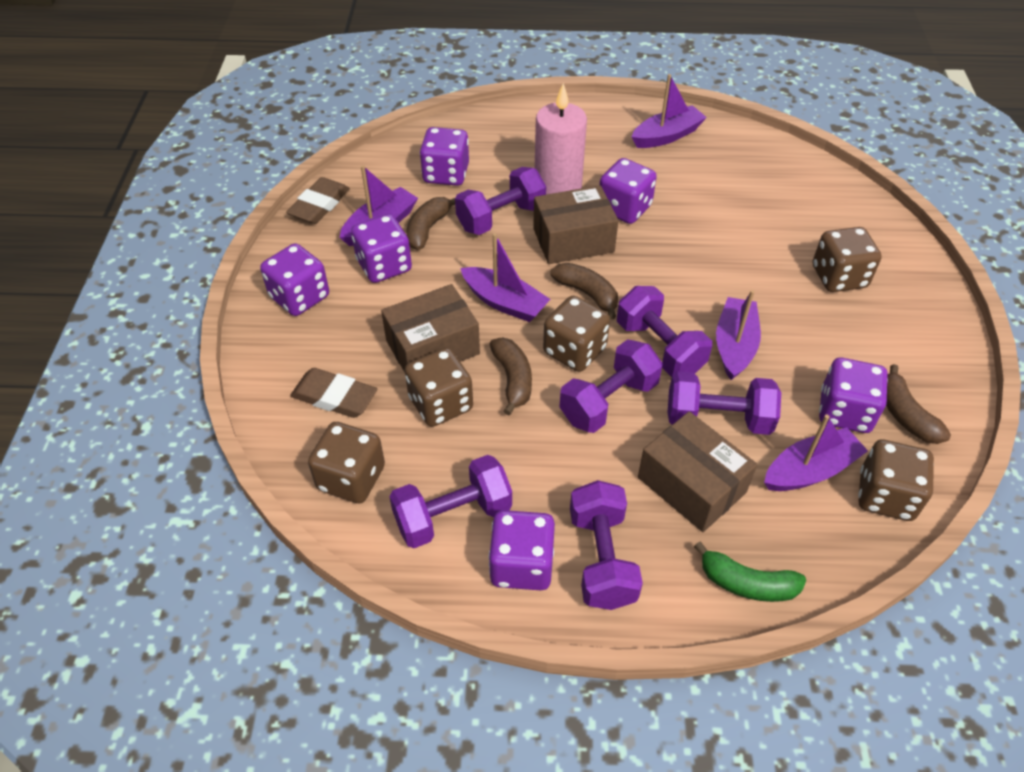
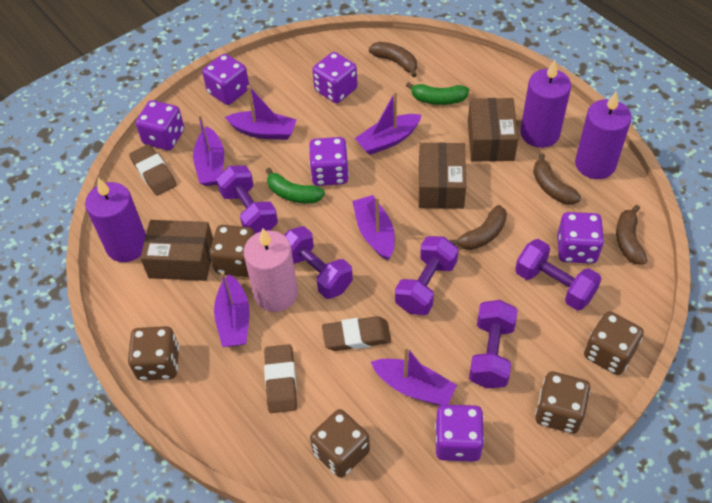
brown eraser: 2 -> 3
green banana: 1 -> 2
purple boat: 5 -> 6
purple candle: 0 -> 3
purple dumbbell: 6 -> 5

